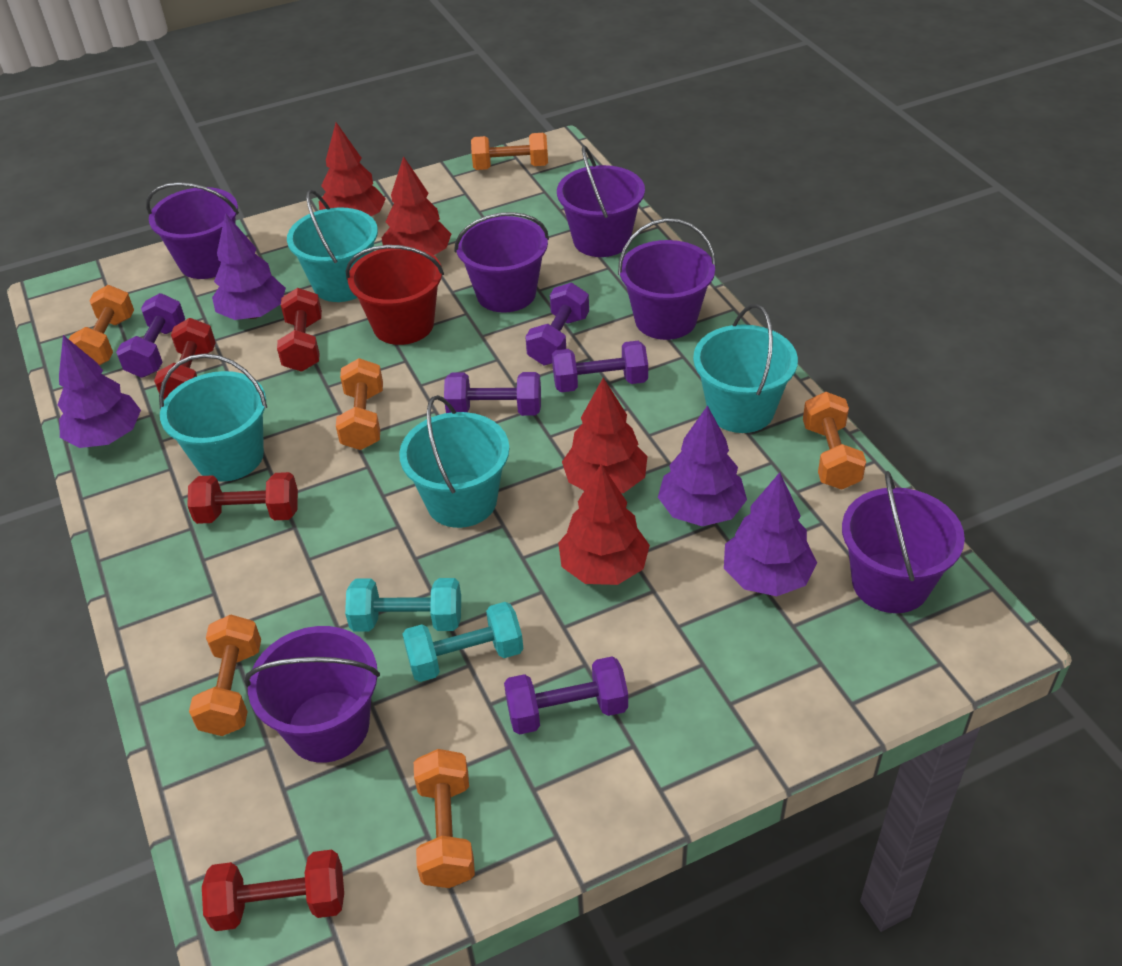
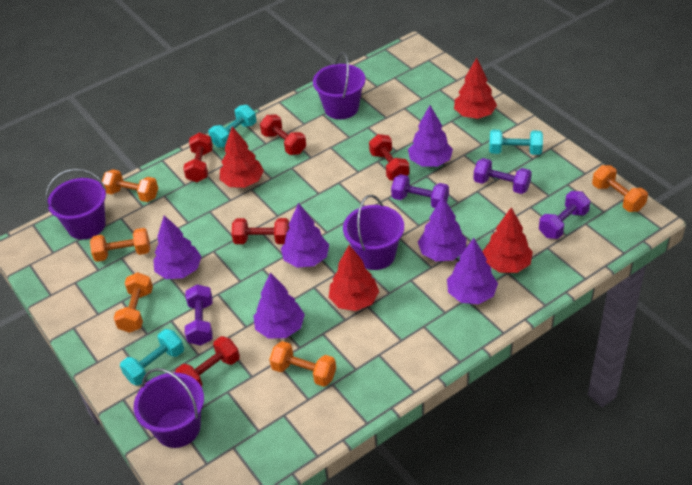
orange dumbbell: 6 -> 5
purple bucket: 6 -> 4
purple dumbbell: 5 -> 4
purple tree: 4 -> 6
red bucket: 1 -> 0
red dumbbell: 4 -> 5
turquoise bucket: 4 -> 0
turquoise dumbbell: 2 -> 3

